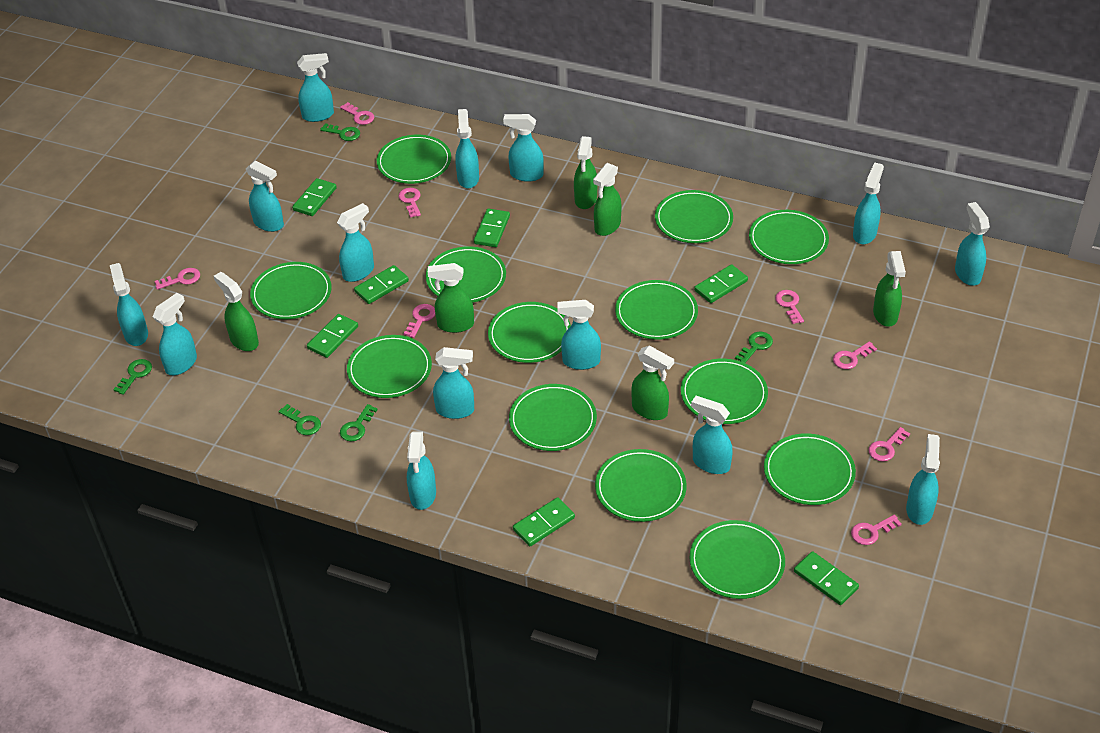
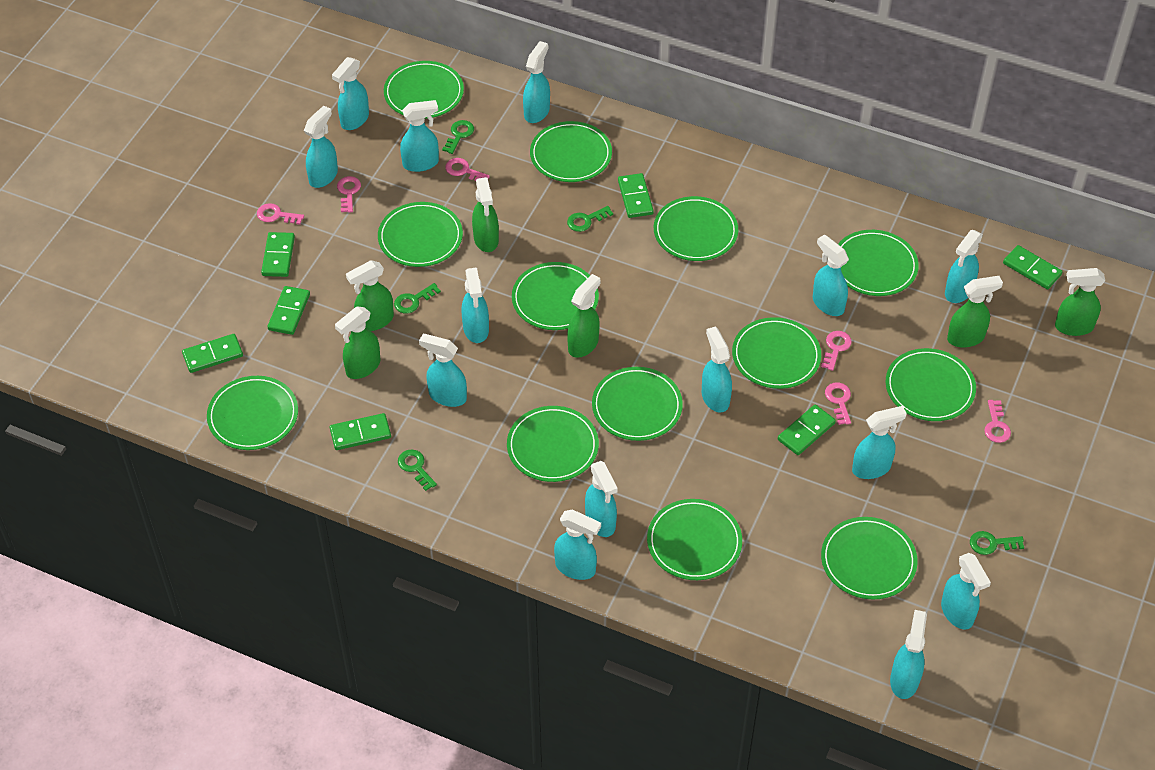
pink key: 8 -> 6

